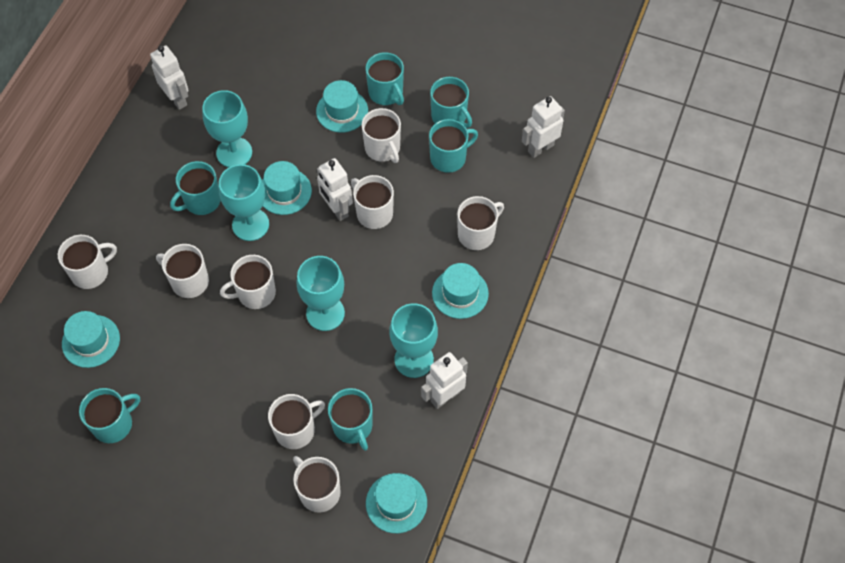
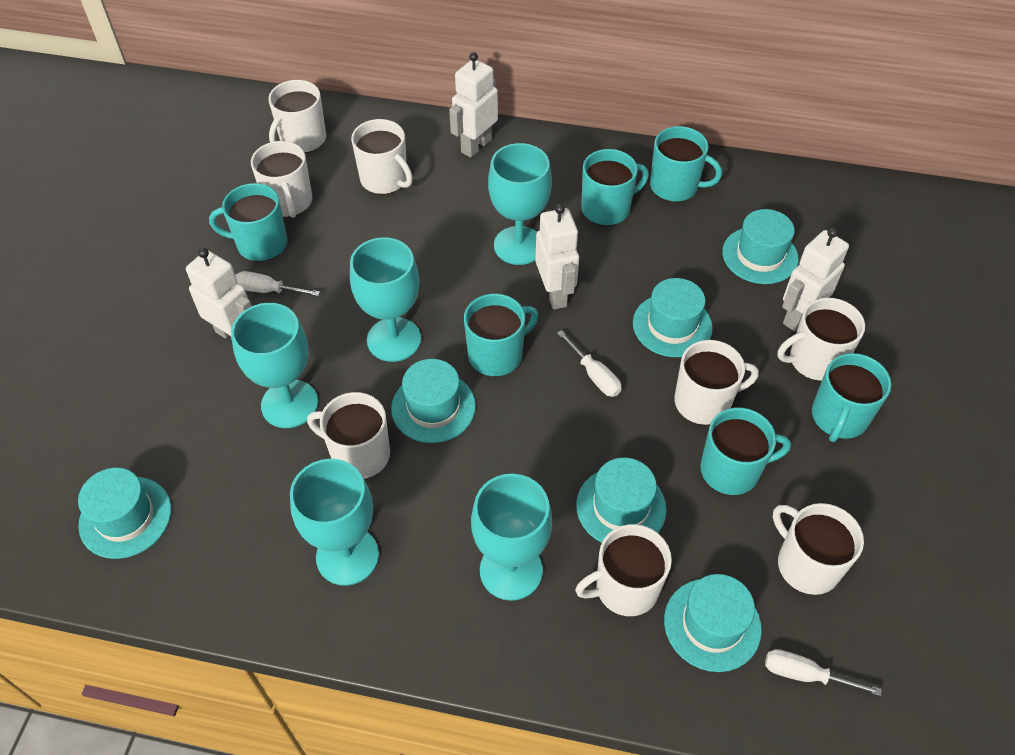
turquoise goblet: 4 -> 5
turquoise hat: 5 -> 6
white screwdriver: 0 -> 3

